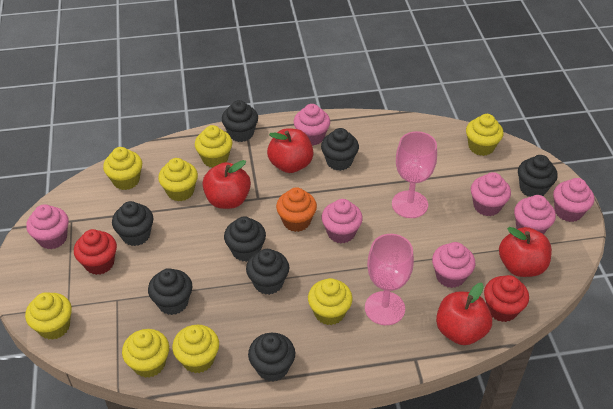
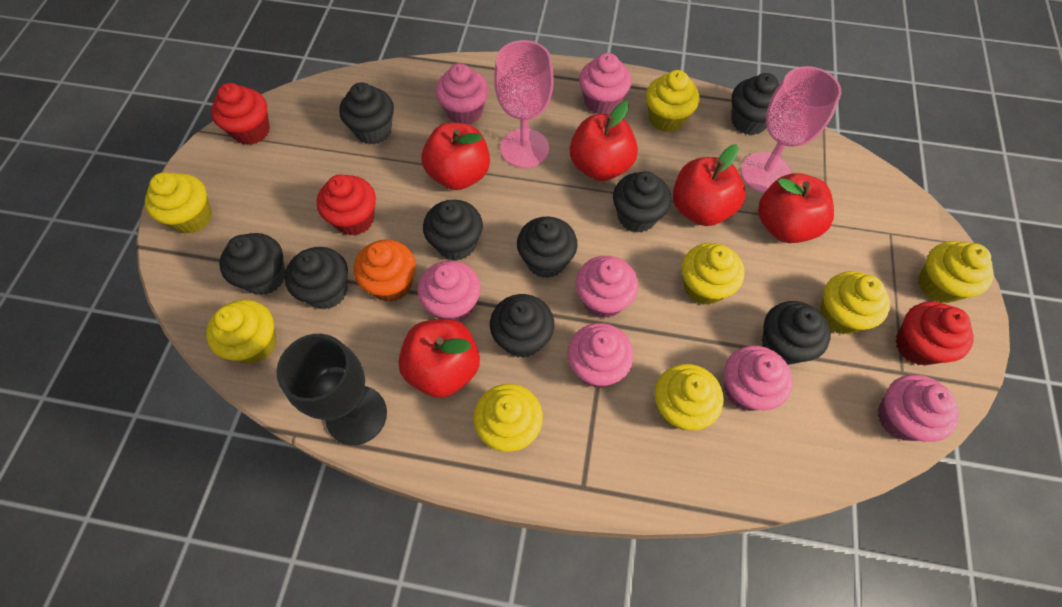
black cupcake: 8 -> 9
black goblet: 0 -> 1
red apple: 4 -> 5
red cupcake: 2 -> 3

